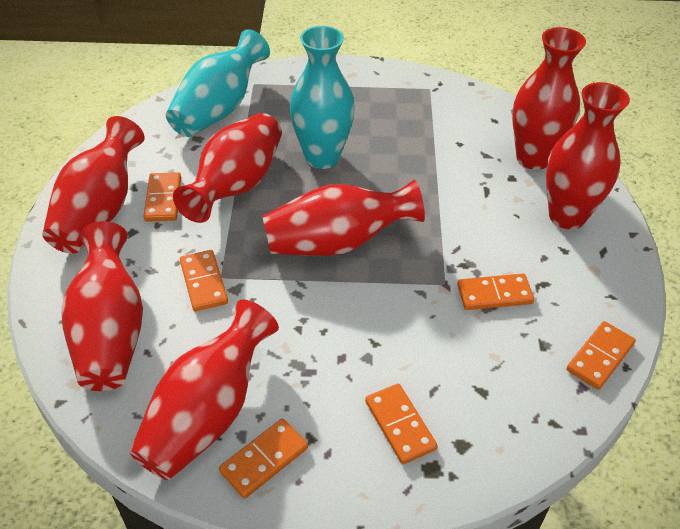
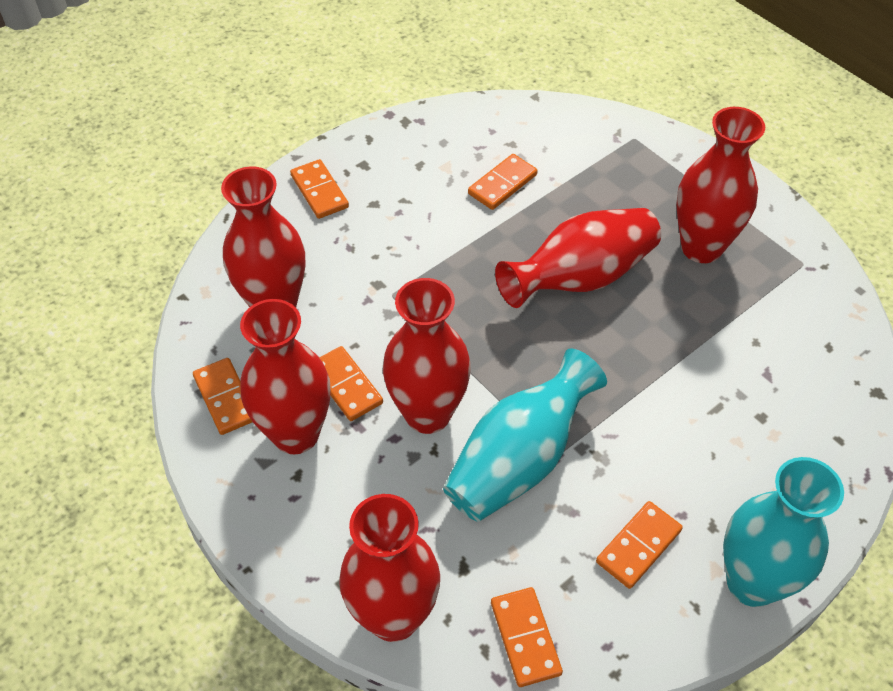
red vase: 7 -> 6

